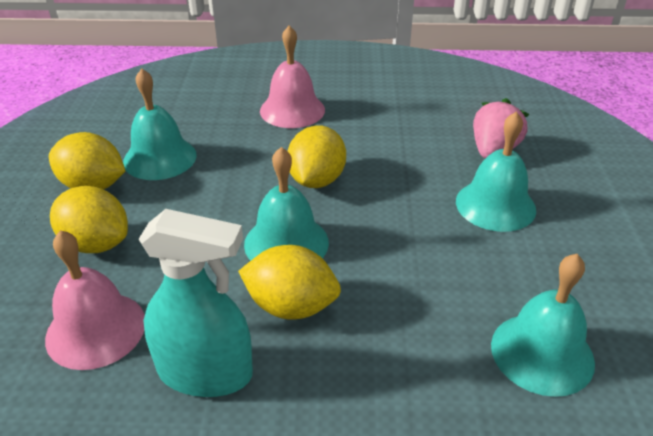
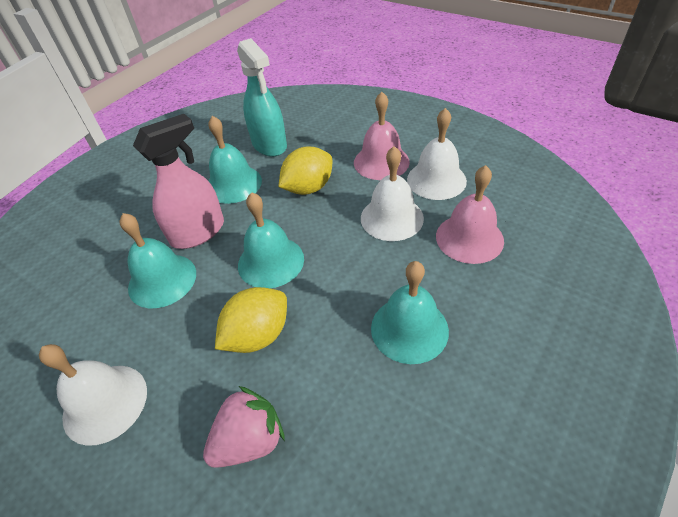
pink spray bottle: 0 -> 1
white bell: 0 -> 3
yellow lemon: 4 -> 2

